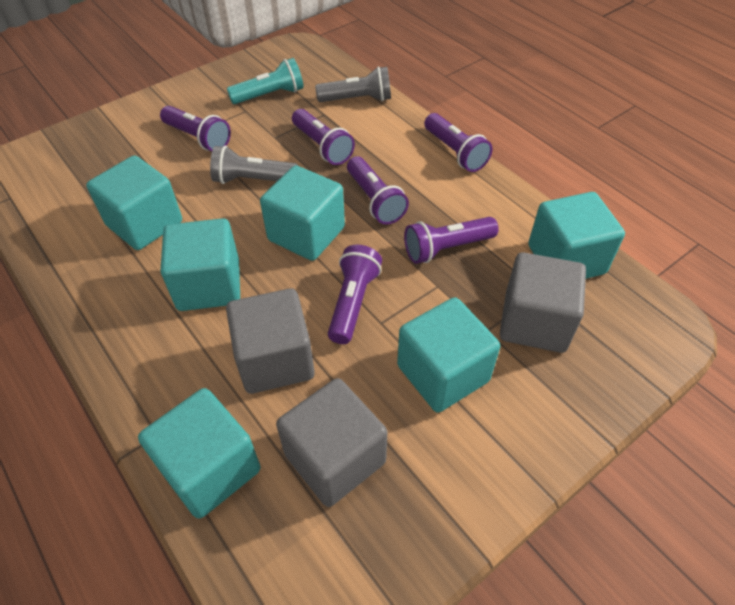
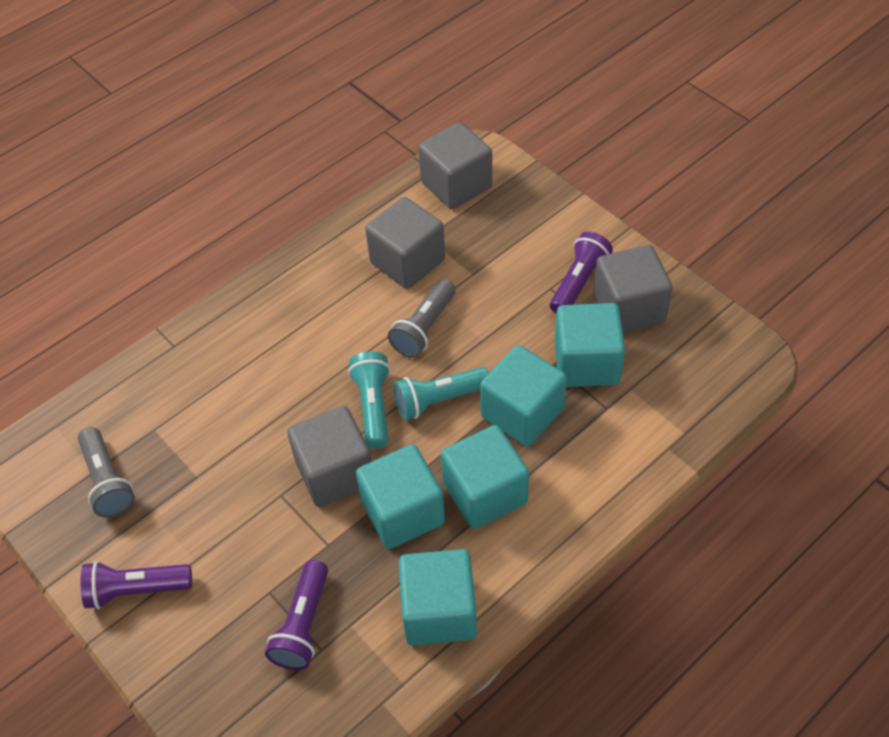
grey cube: 3 -> 4
purple flashlight: 6 -> 3
turquoise cube: 6 -> 5
turquoise flashlight: 1 -> 2

